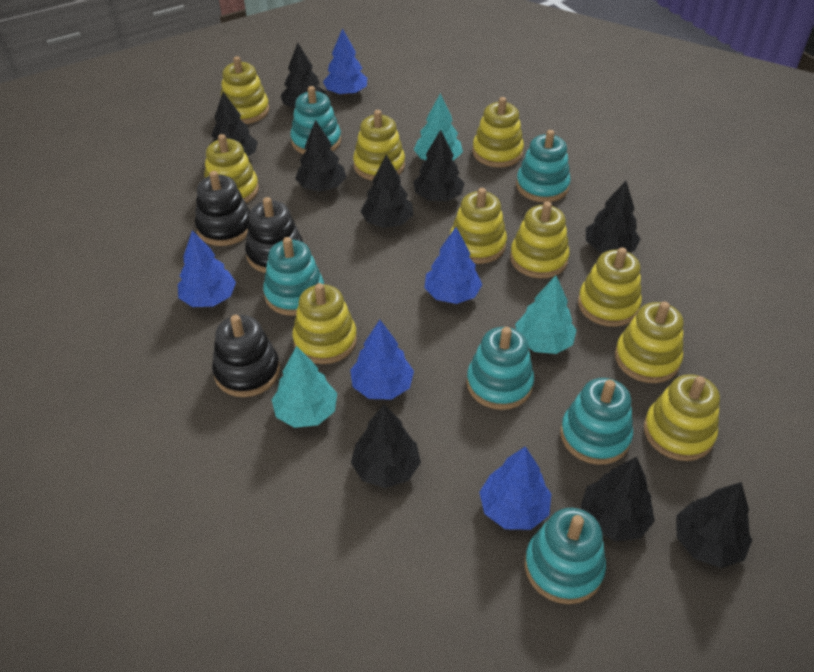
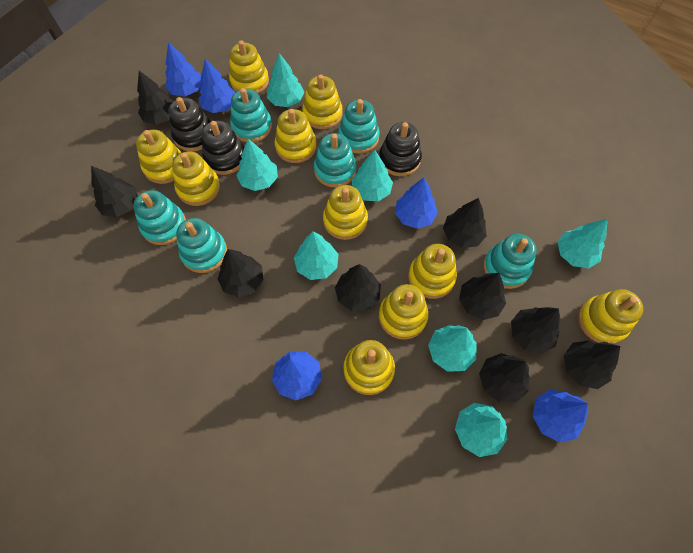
turquoise tree: 3 -> 7

